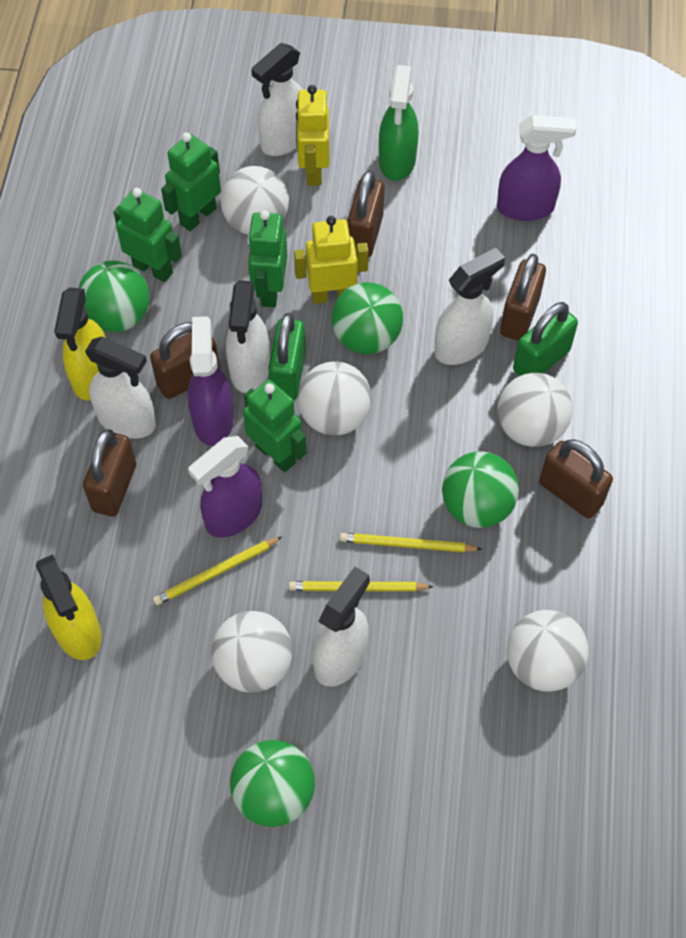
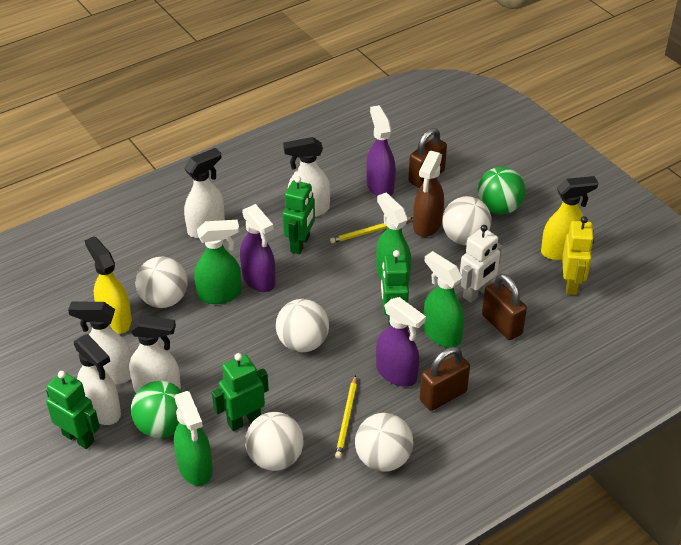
brown padlock: 5 -> 3
brown spray bottle: 0 -> 1
green ball: 4 -> 2
green padlock: 2 -> 0
green spray bottle: 1 -> 4
white robot: 0 -> 1
yellow pencil: 3 -> 2
yellow robot: 2 -> 1

